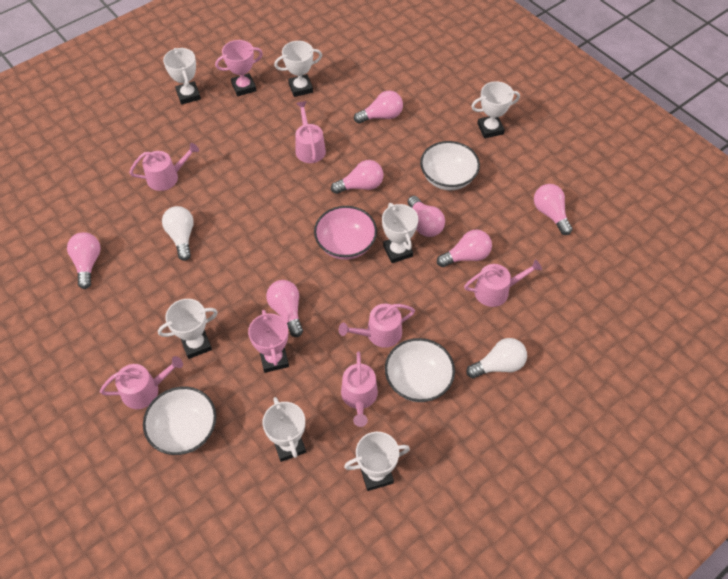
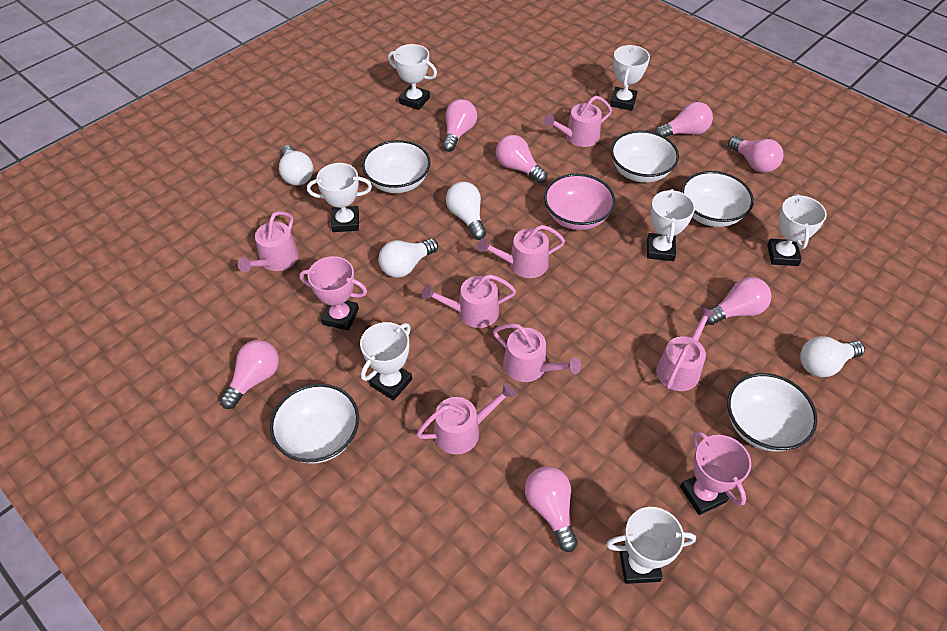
pink watering can: 6 -> 7
white bowl: 3 -> 5
white light bulb: 2 -> 4

